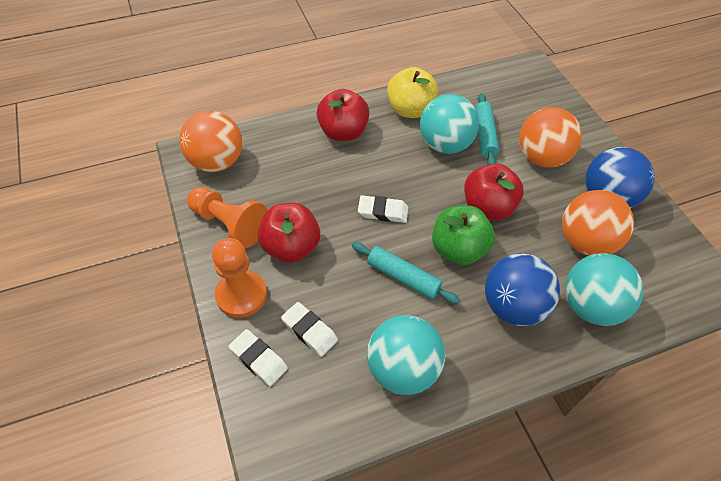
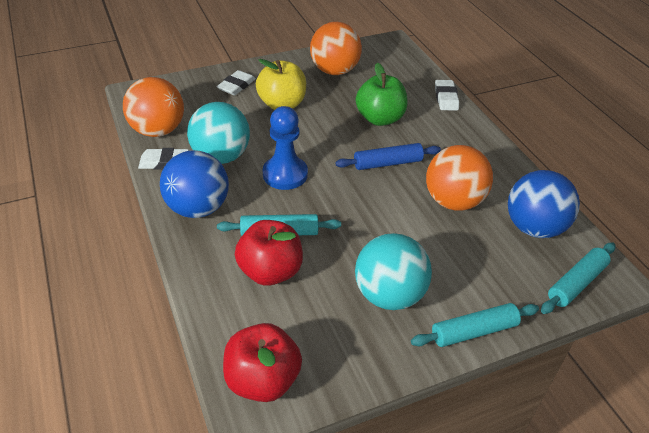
blue pawn: 0 -> 1
blue rolling pin: 0 -> 1
orange pawn: 2 -> 0
red apple: 3 -> 2
turquoise ball: 3 -> 2
turquoise rolling pin: 2 -> 3

